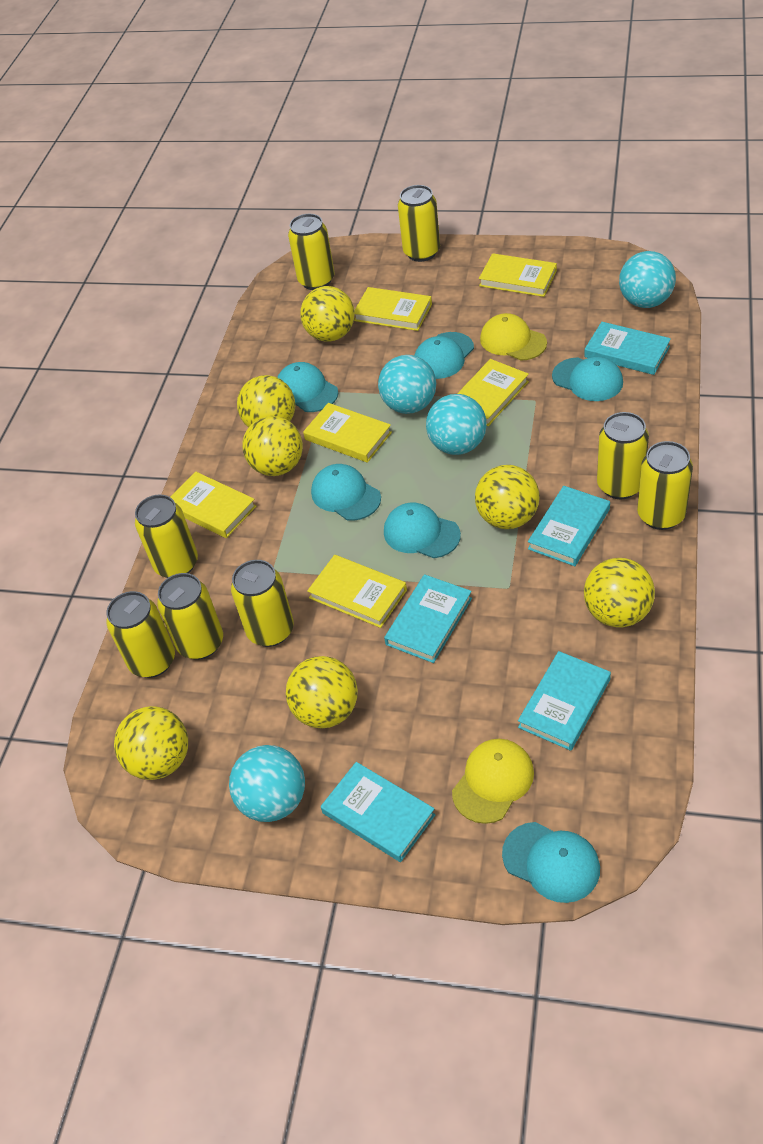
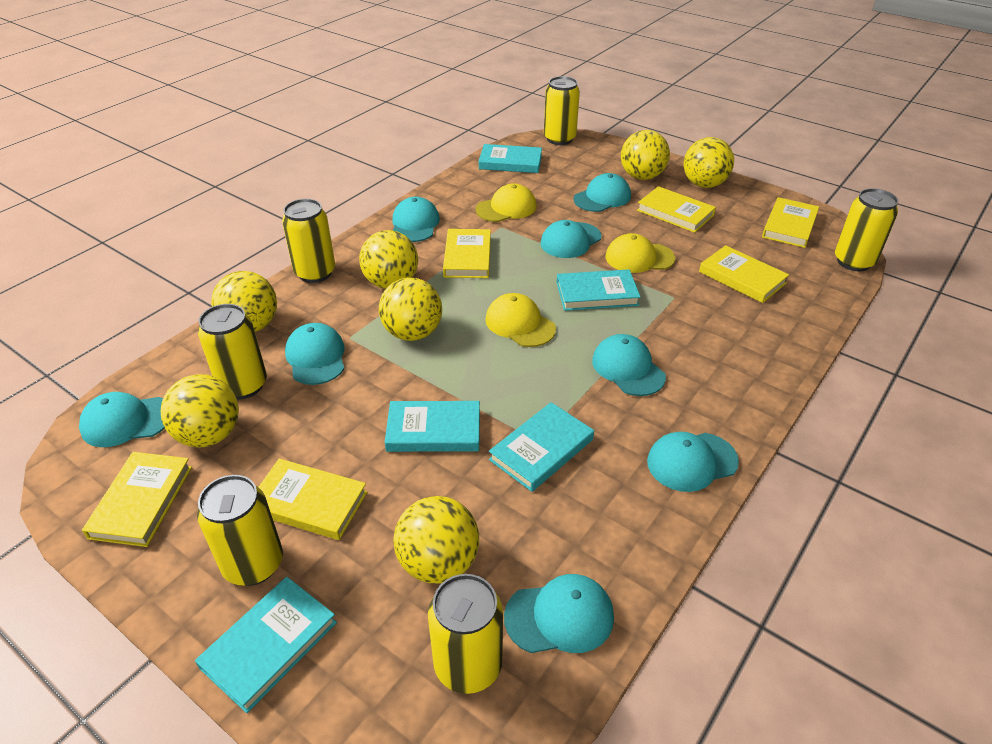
turquoise ball: 4 -> 0
turquoise cap: 6 -> 8
yellow can: 8 -> 6
yellow cap: 2 -> 3

